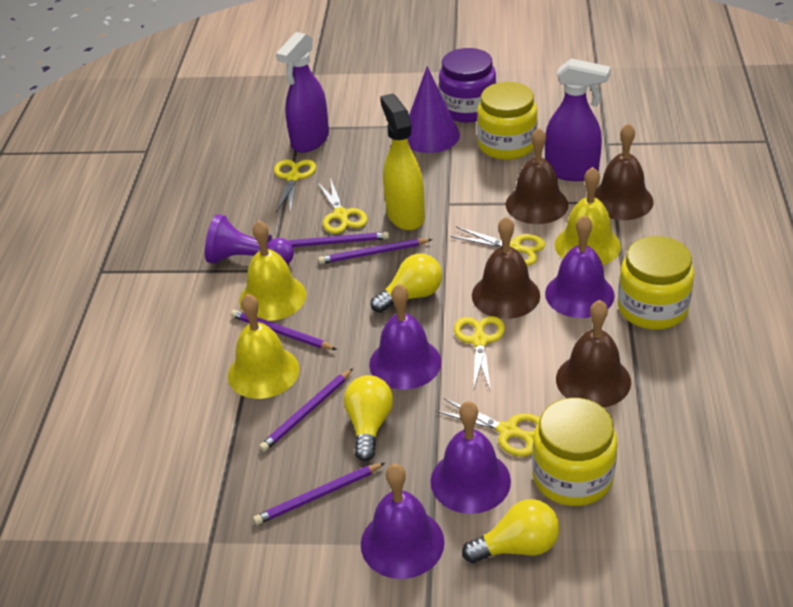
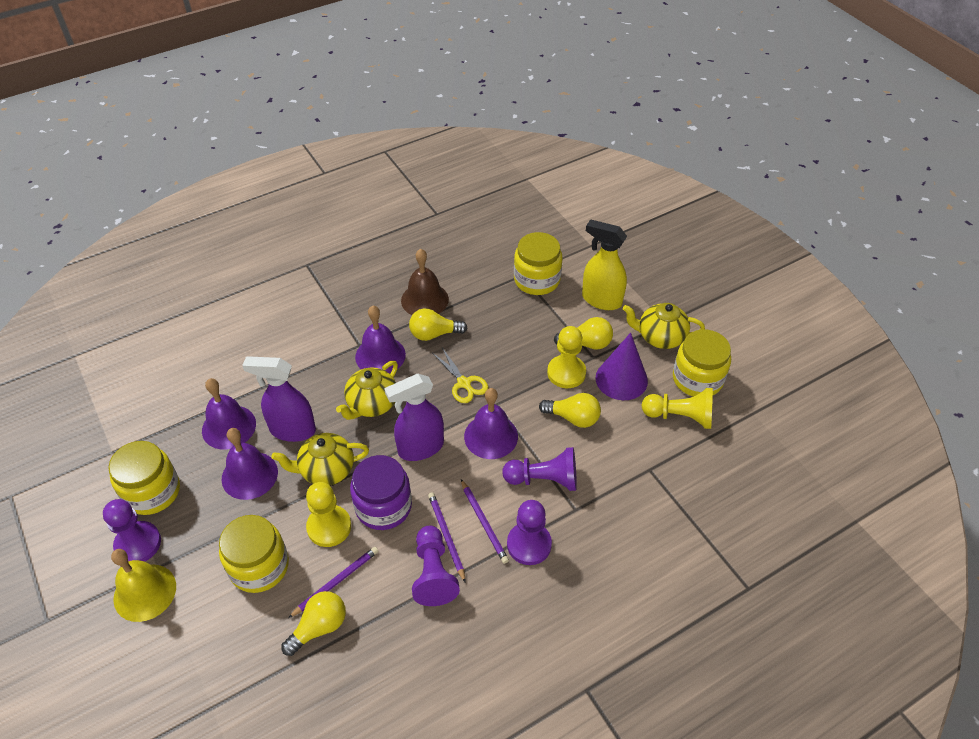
brown bell: 4 -> 1
purple pawn: 1 -> 4
purple pencil: 5 -> 3
yellow bell: 3 -> 1
yellow jar: 3 -> 4
yellow light bulb: 3 -> 4
yellow pawn: 0 -> 3
yellow scissors: 5 -> 1
yellow teapot: 0 -> 3

